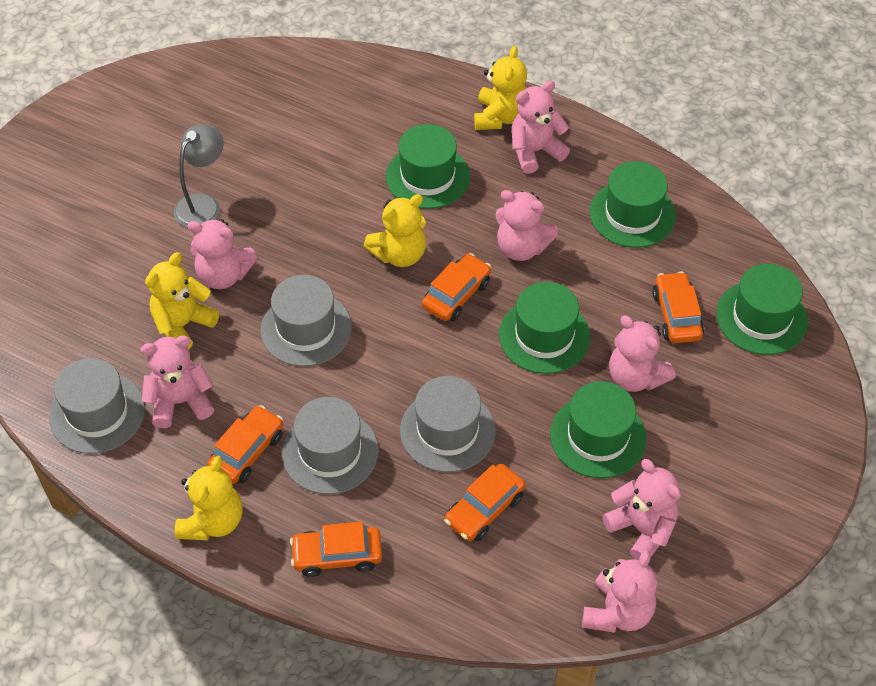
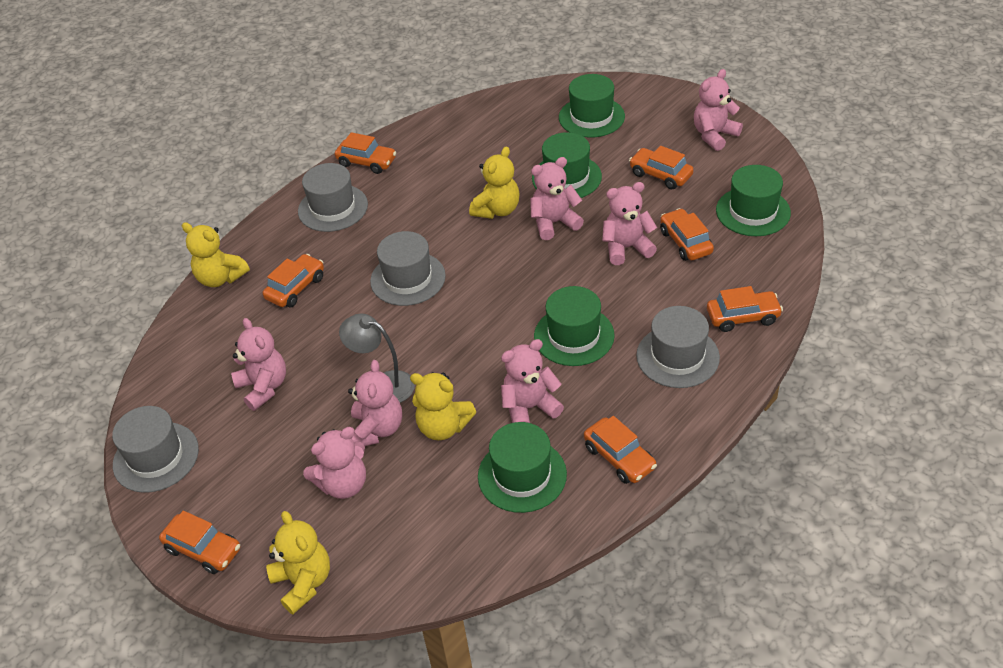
orange car: 5 -> 7

